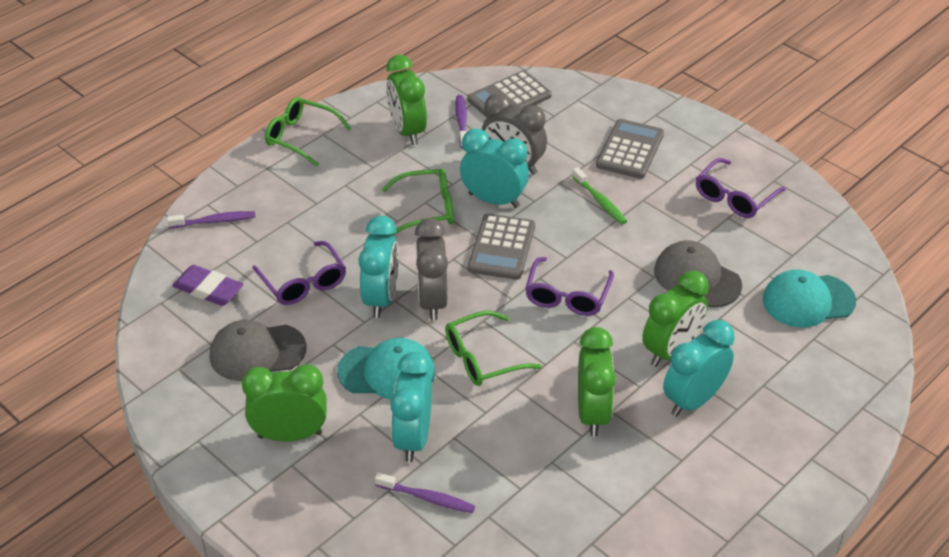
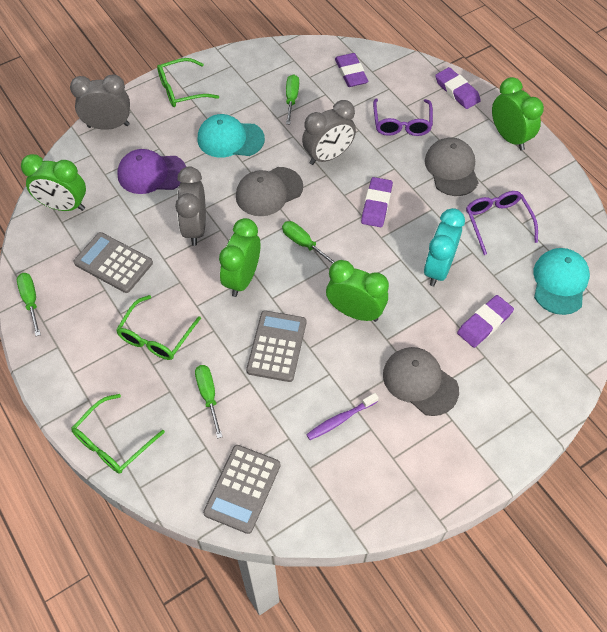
green screwdriver: 0 -> 4
green toothbrush: 1 -> 0
grey cap: 2 -> 3
grey clock: 2 -> 3
purple cap: 0 -> 1
purple eraser: 1 -> 4
purple glasses: 3 -> 2
purple toothbrush: 3 -> 1
turquoise clock: 4 -> 1

